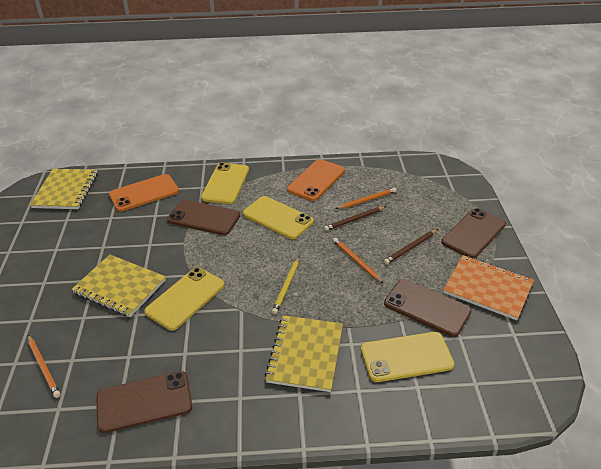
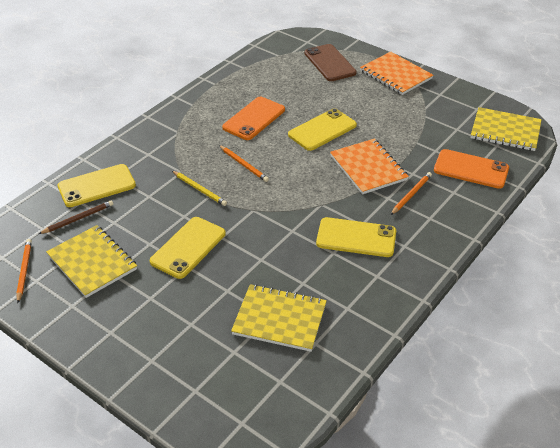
brown pencil: 2 -> 1
brown phone: 4 -> 1
orange notebook: 1 -> 2

